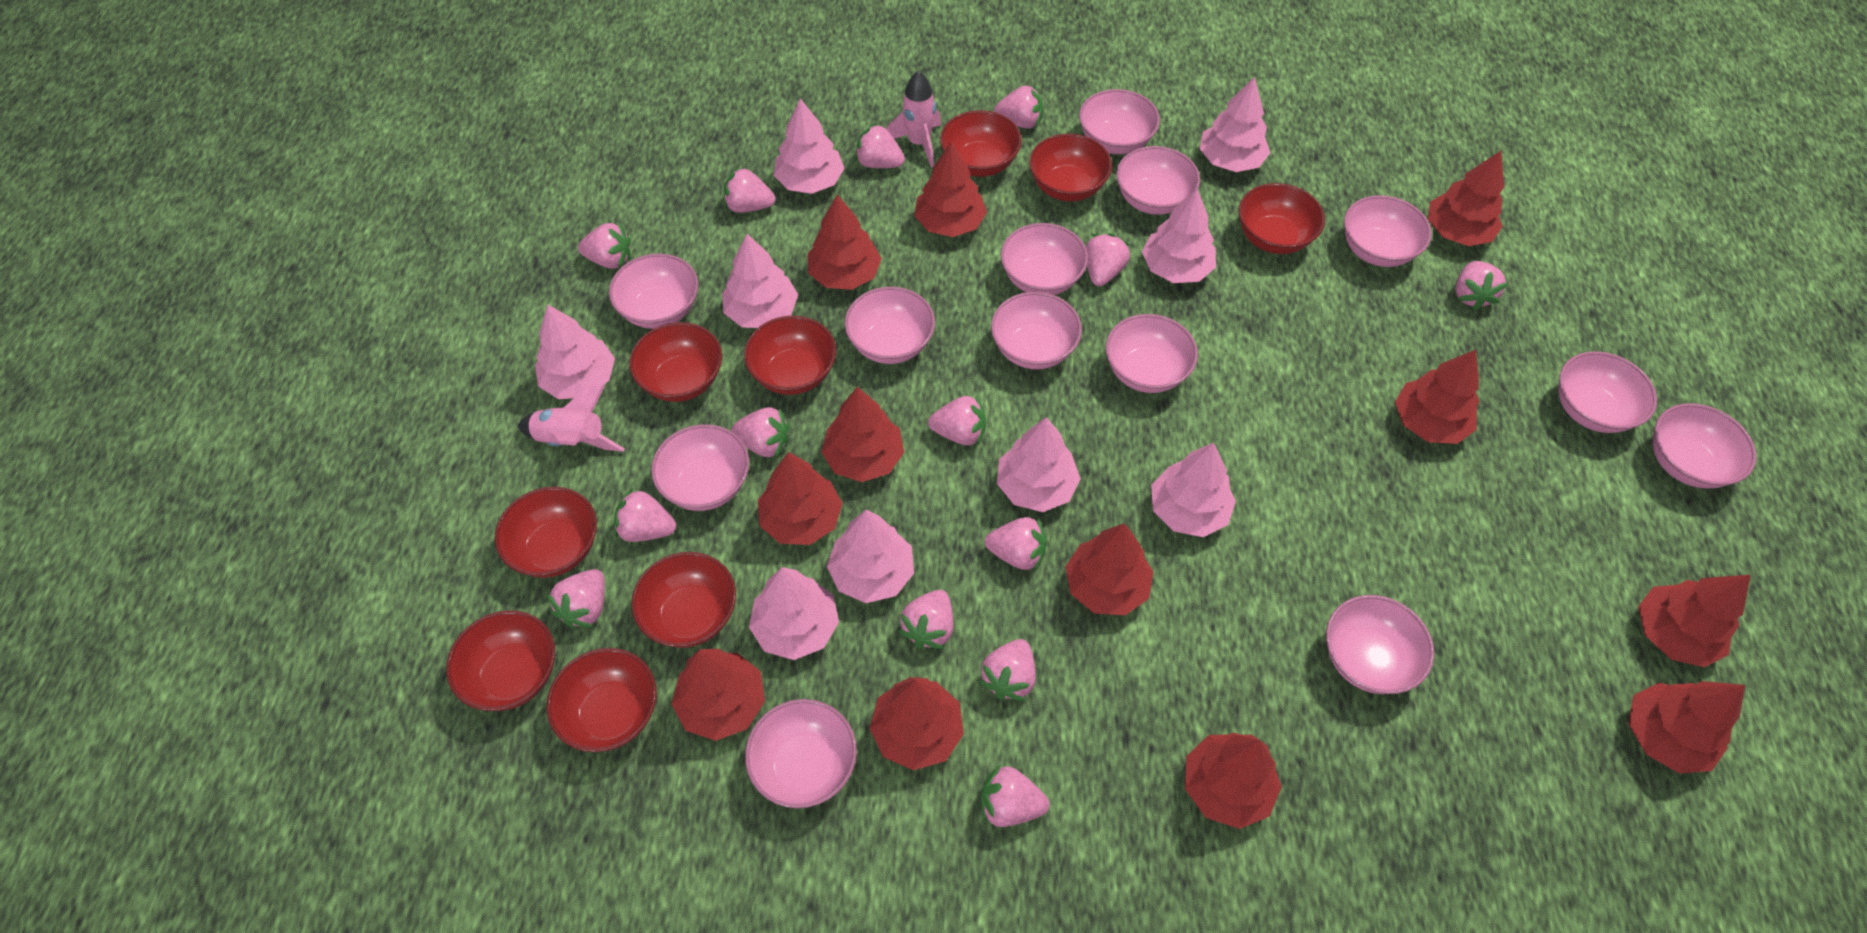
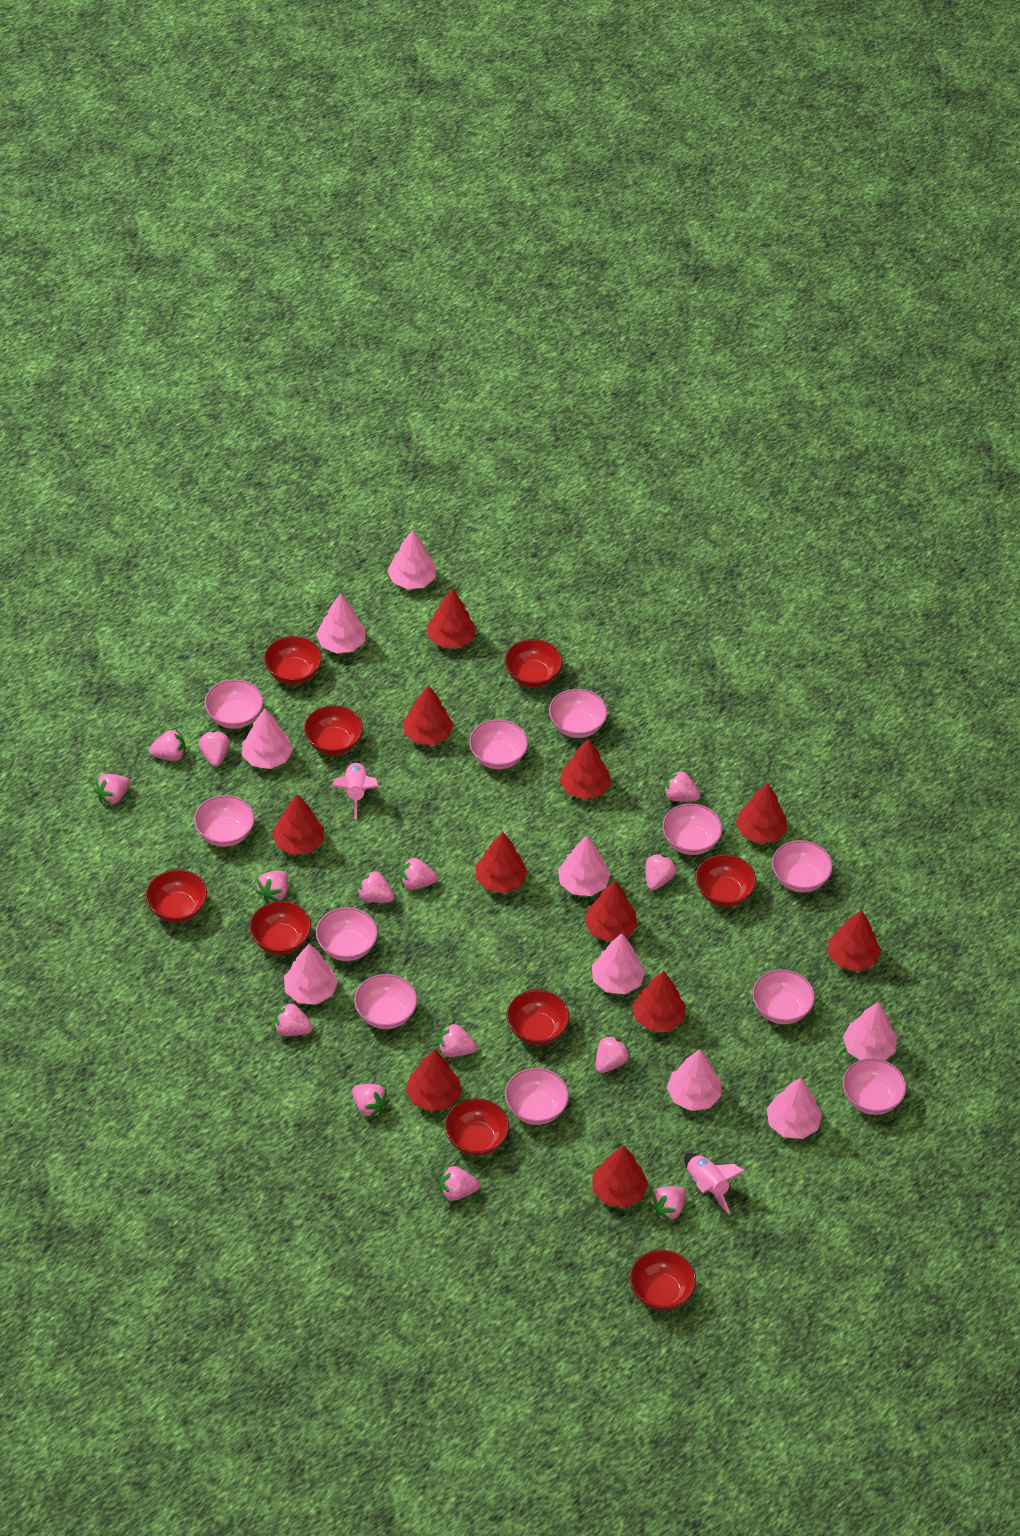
pink bowl: 13 -> 11
red tree: 12 -> 11

